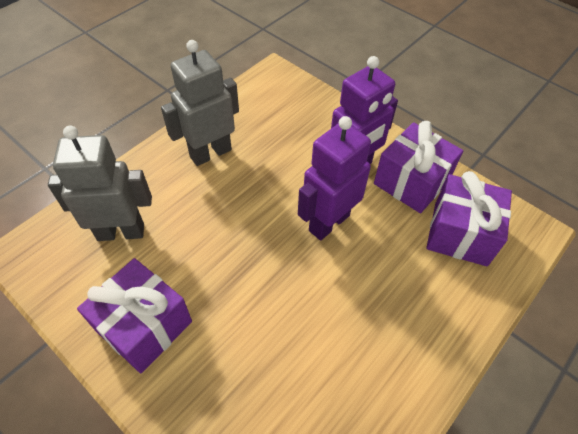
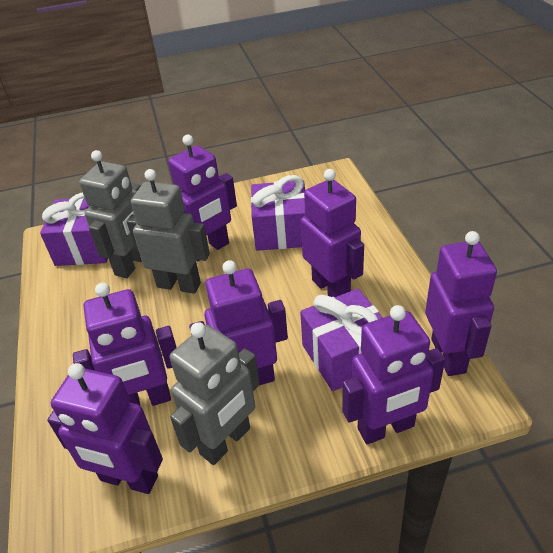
grey robot: 2 -> 3
purple robot: 2 -> 7

